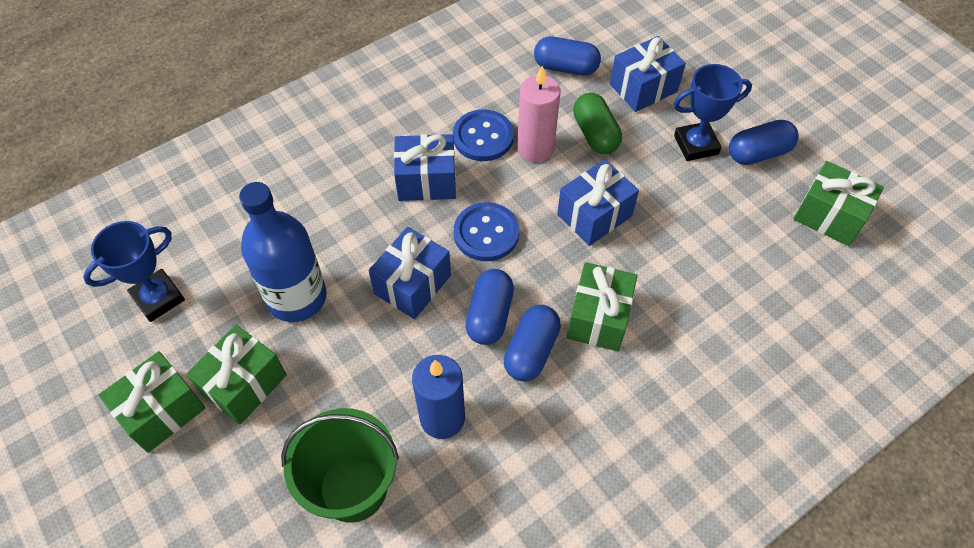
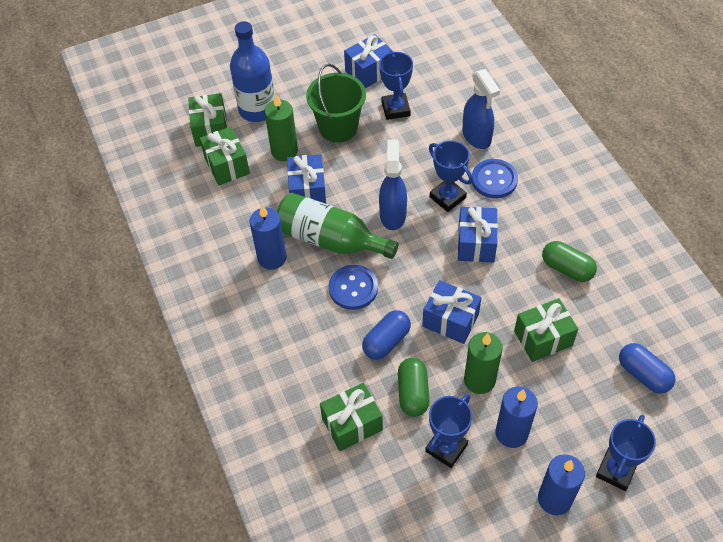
blue candle: 1 -> 3
blue capsule: 4 -> 2
blue spray bottle: 0 -> 2
blue trophy: 2 -> 4
green bottle: 0 -> 1
green candle: 0 -> 2
green capsule: 1 -> 2
pink candle: 1 -> 0

